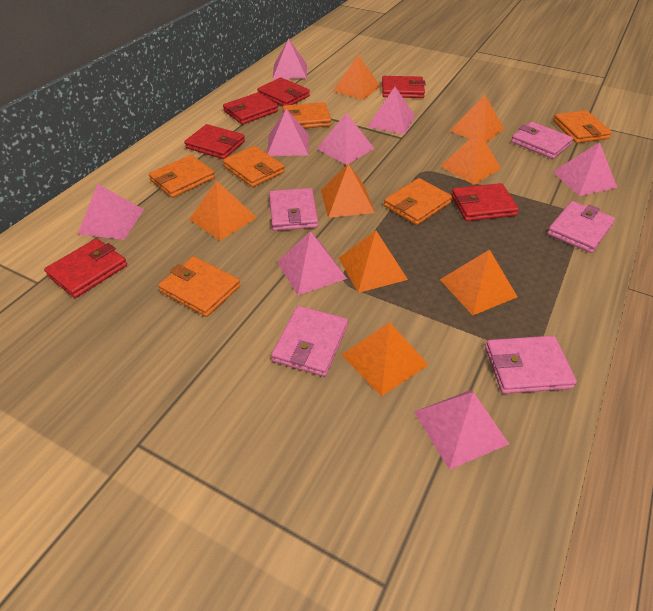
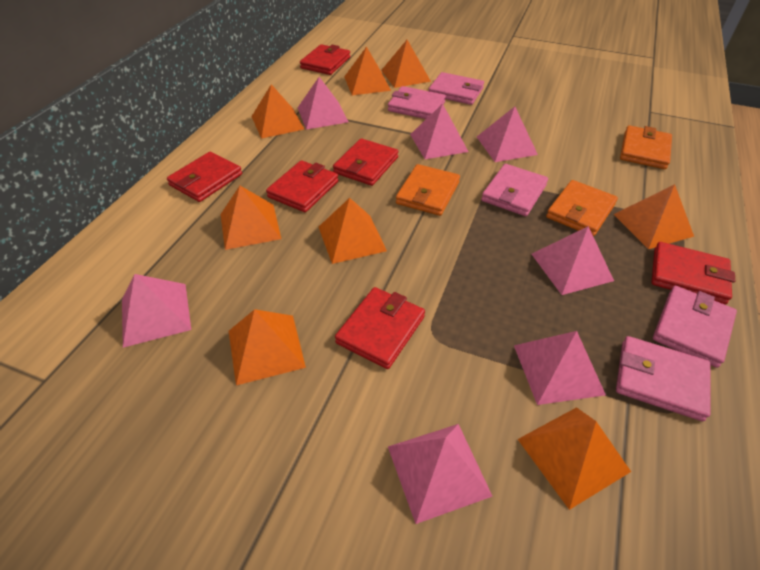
orange wallet: 6 -> 3
pink pyramid: 8 -> 7

